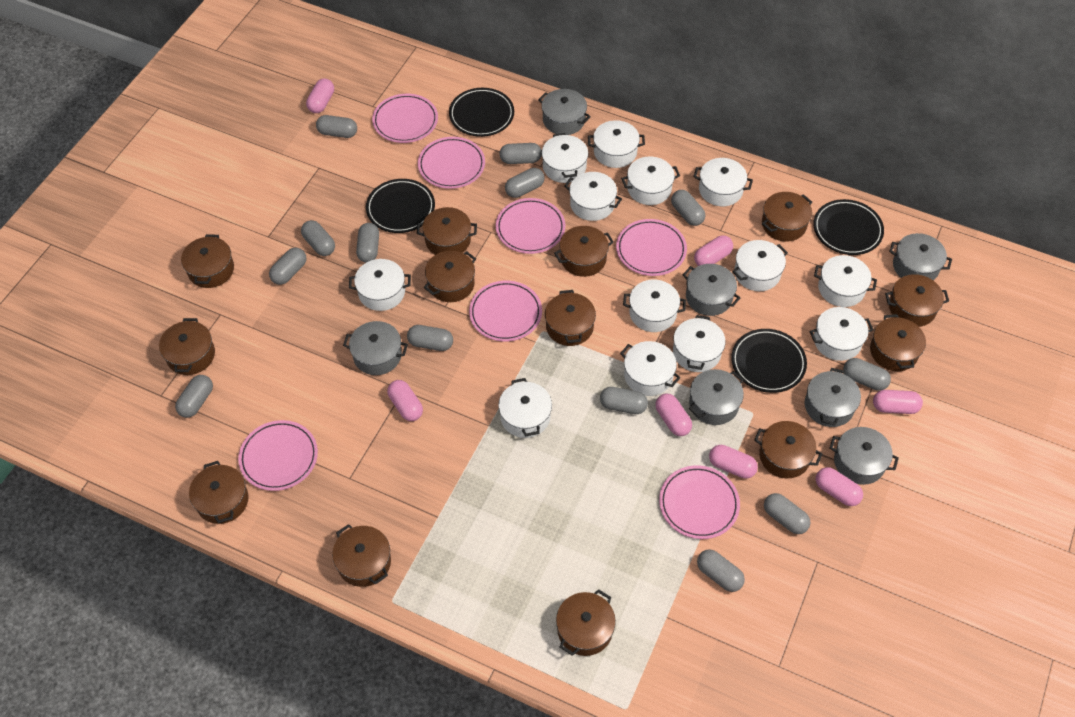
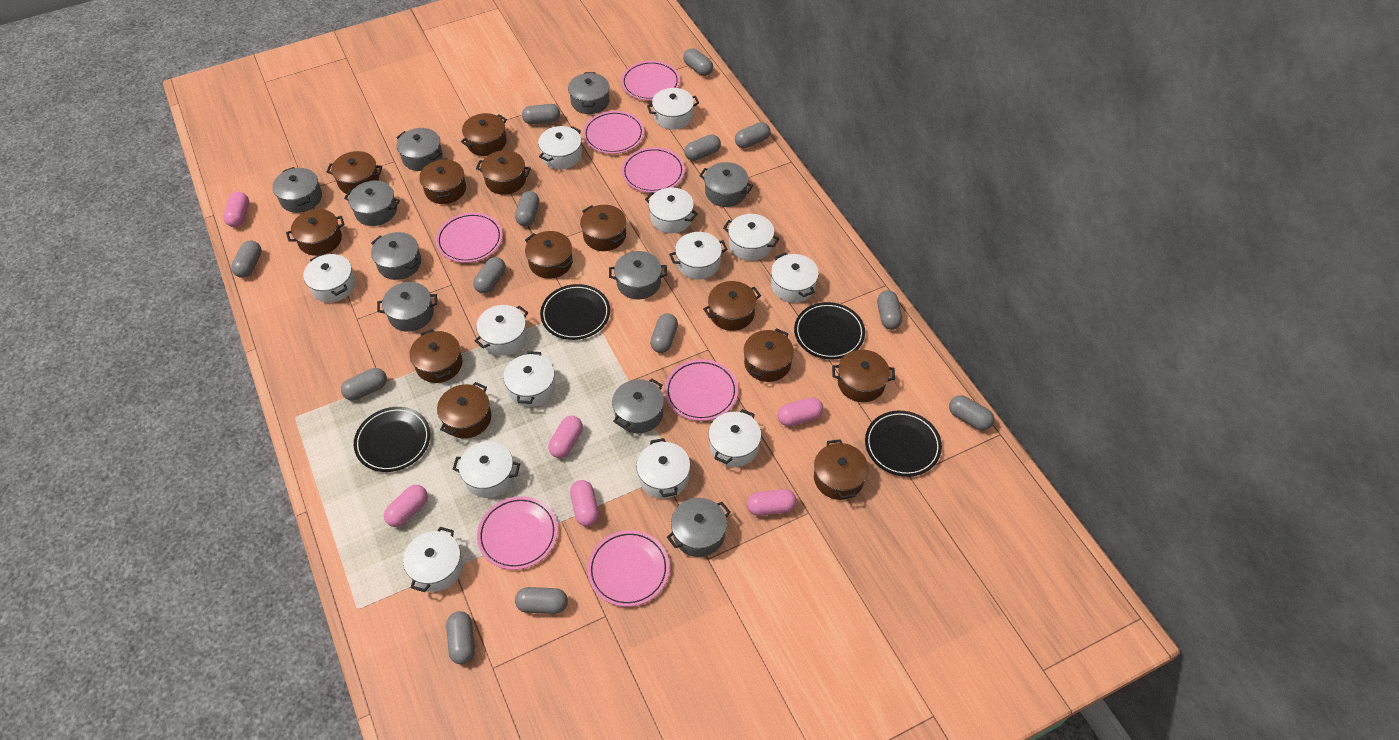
grey pot: 7 -> 10
pink capsule: 7 -> 6

